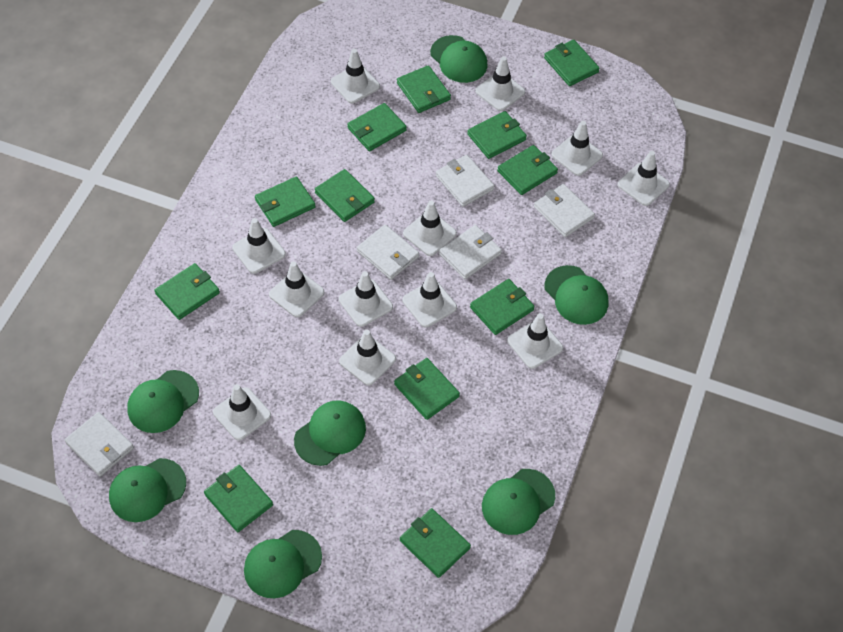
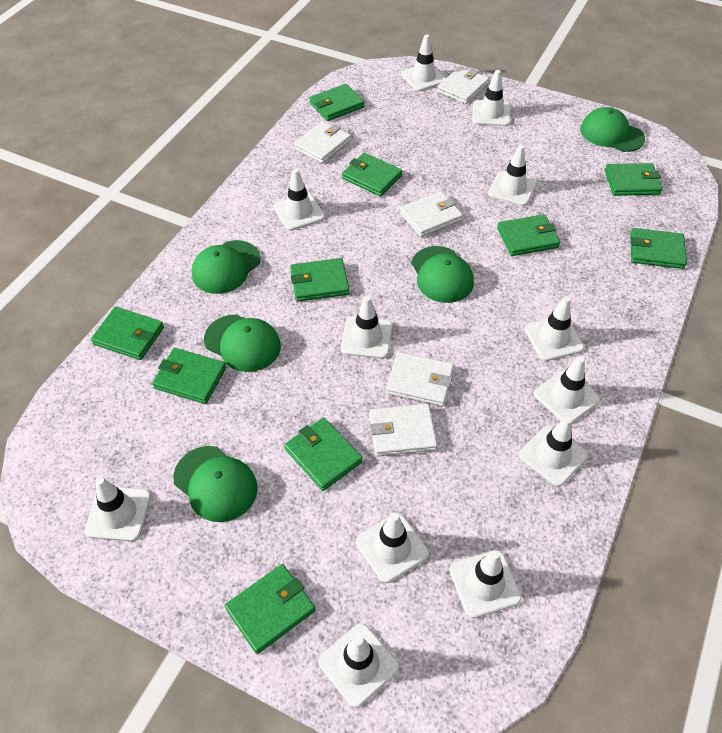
green cap: 7 -> 5
green wallet: 12 -> 10

